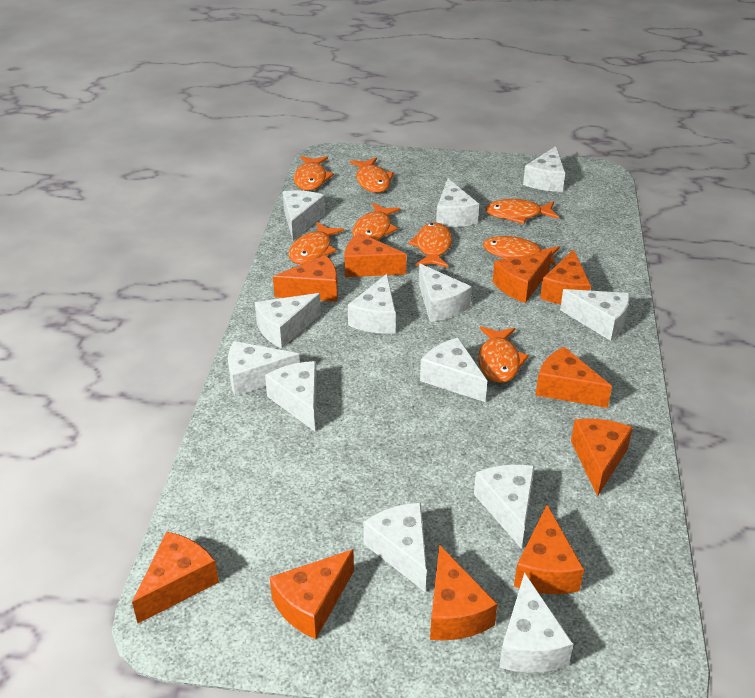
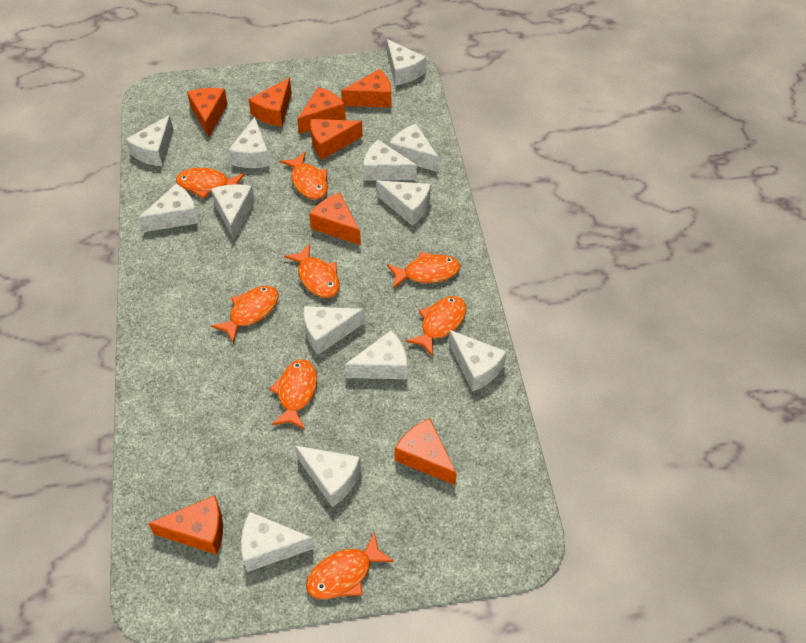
orange cheese: 10 -> 8

